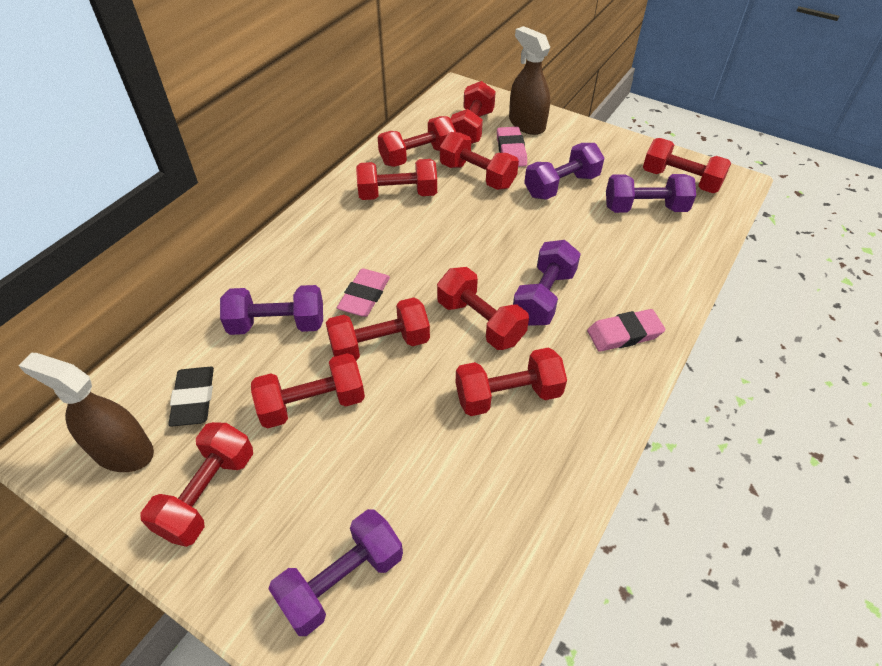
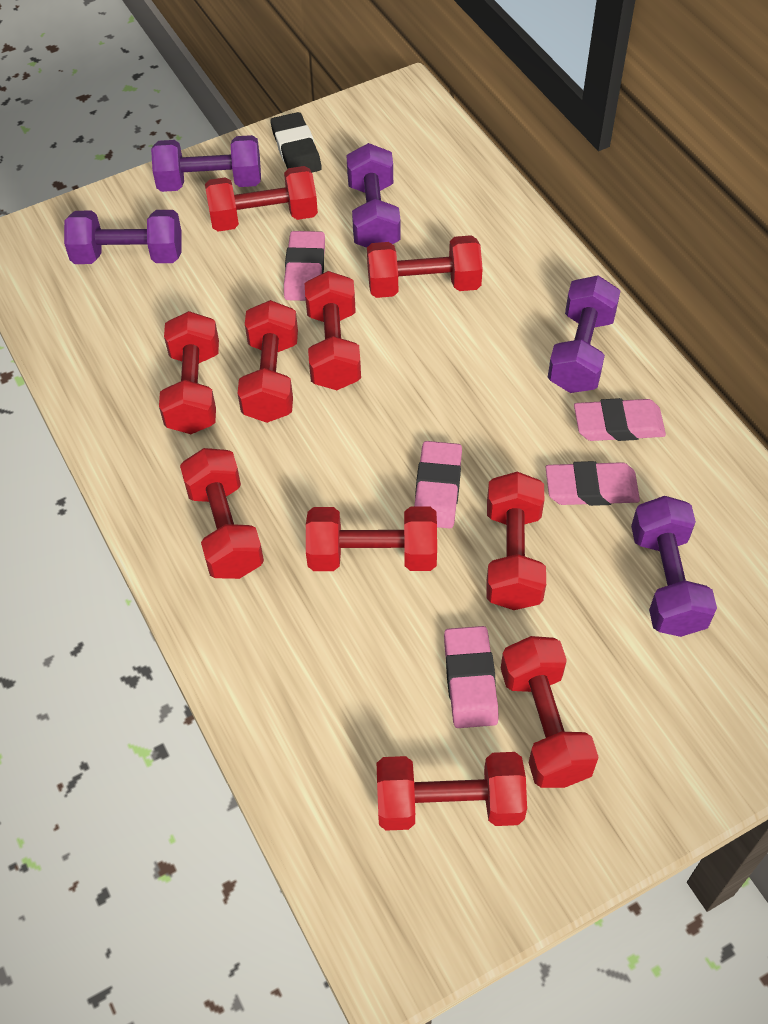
brown spray bottle: 2 -> 0
pink eraser: 3 -> 5

